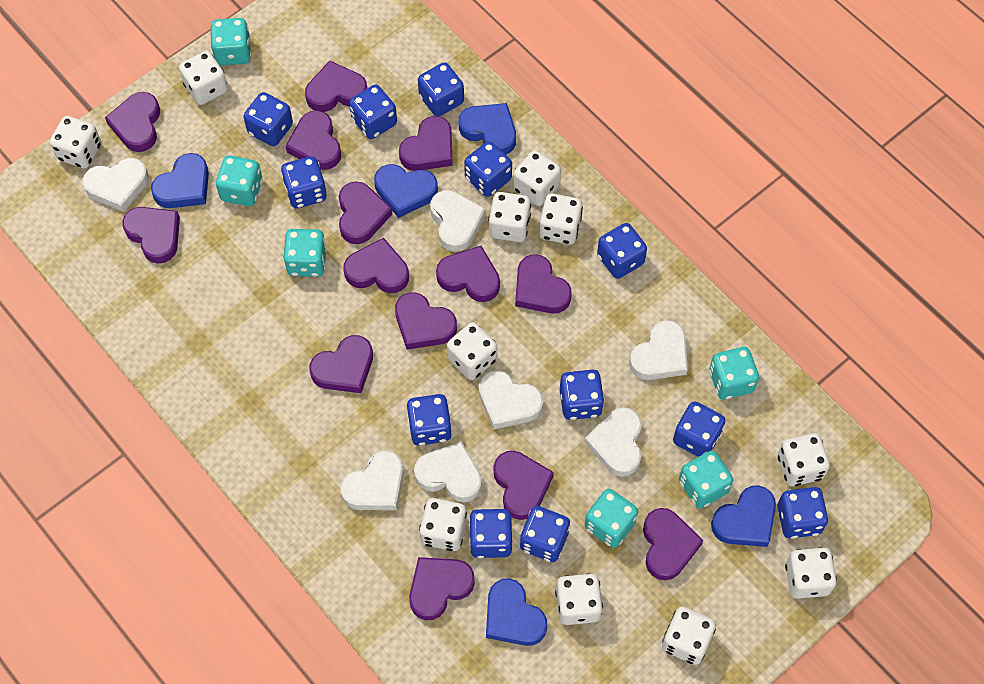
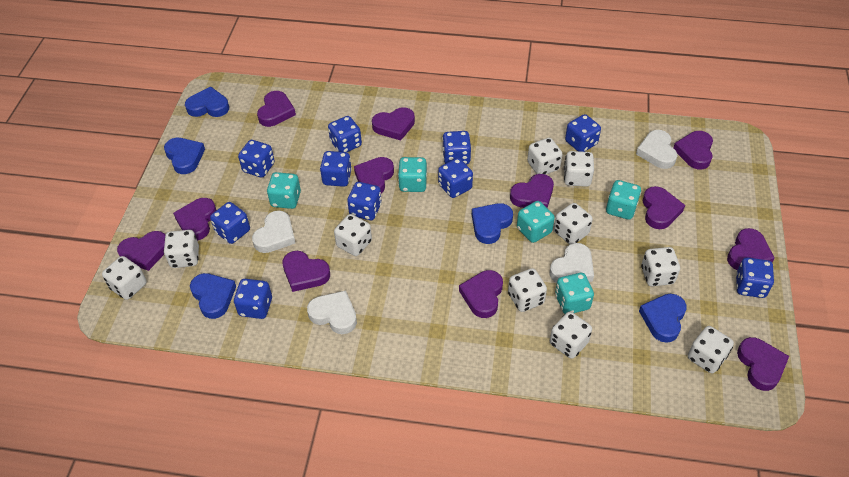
blue dice: 12 -> 10
purple heart: 14 -> 12
turquoise dice: 6 -> 5
white dice: 11 -> 10
white heart: 7 -> 4

